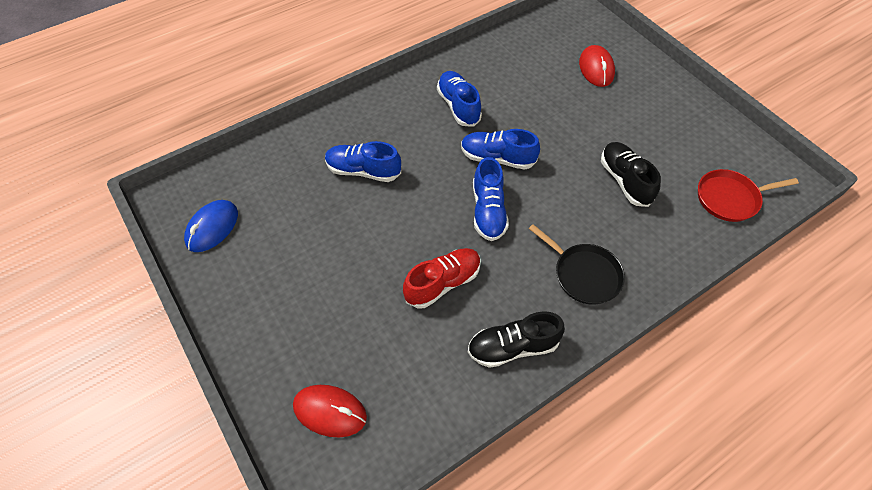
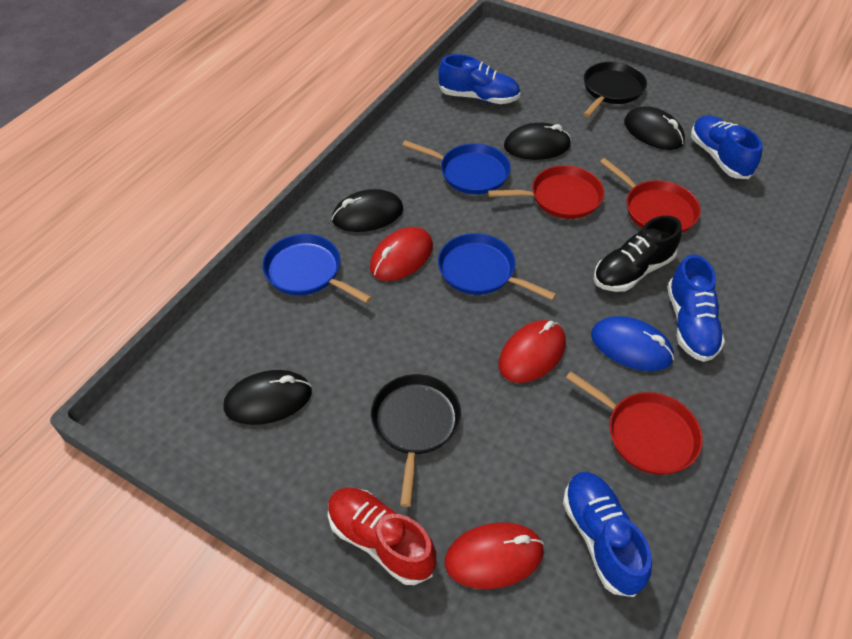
black mouse: 0 -> 4
black pan: 1 -> 2
black shoe: 2 -> 1
blue pan: 0 -> 3
red mouse: 2 -> 3
red pan: 1 -> 3

